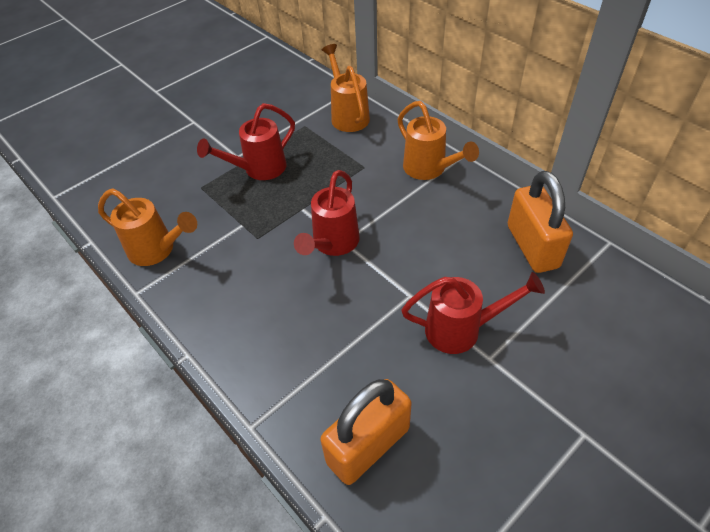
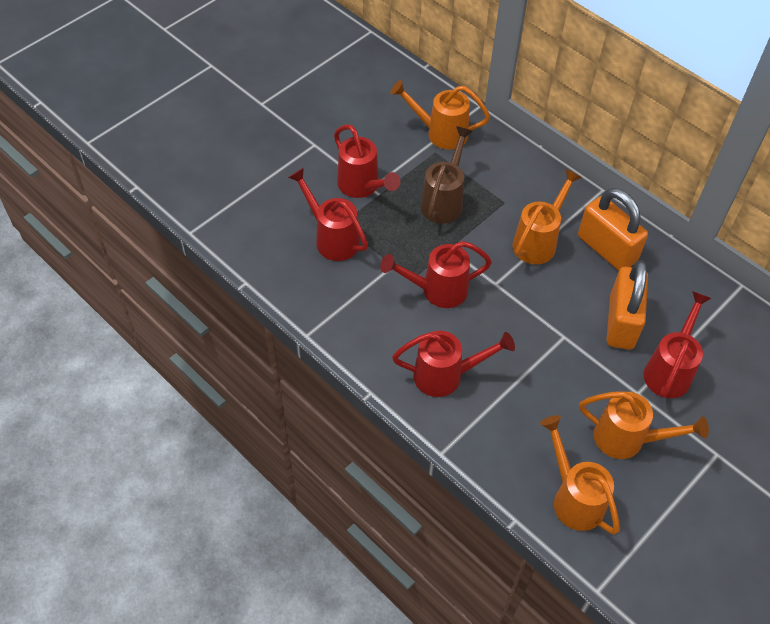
brown watering can: 0 -> 1
orange watering can: 3 -> 4
red watering can: 3 -> 5

